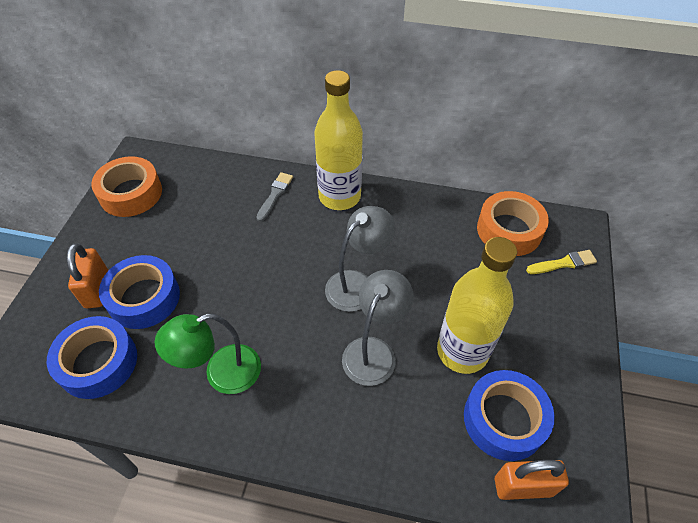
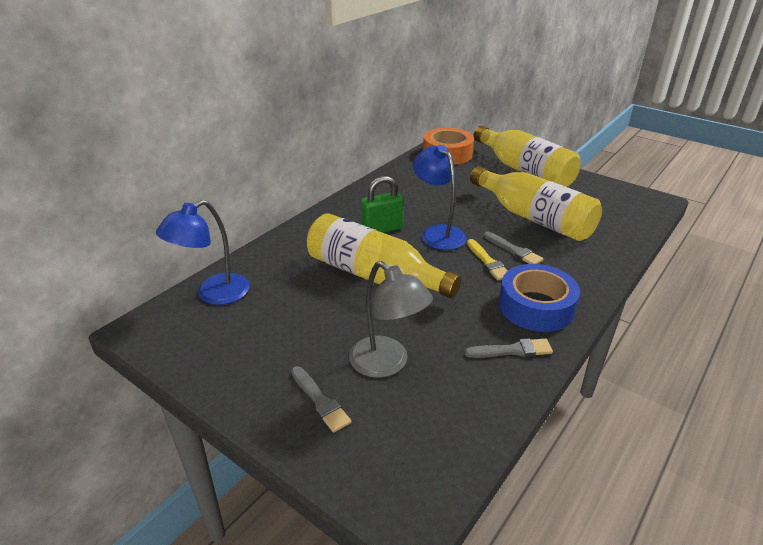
blue lamp: 0 -> 2
blue tape: 3 -> 1
green lamp: 1 -> 0
green padlock: 0 -> 1
grey brush: 1 -> 3
grey lamp: 2 -> 1
orange padlock: 2 -> 0
orange tape: 2 -> 1
yellow bottle: 2 -> 3

